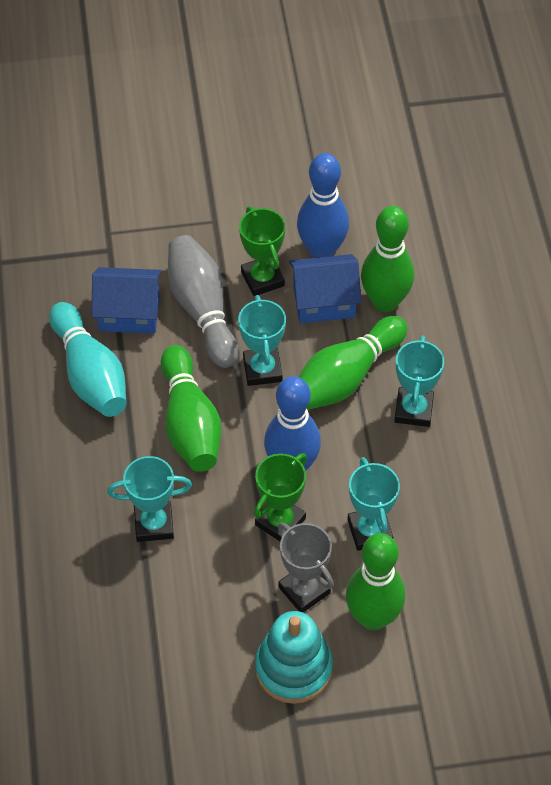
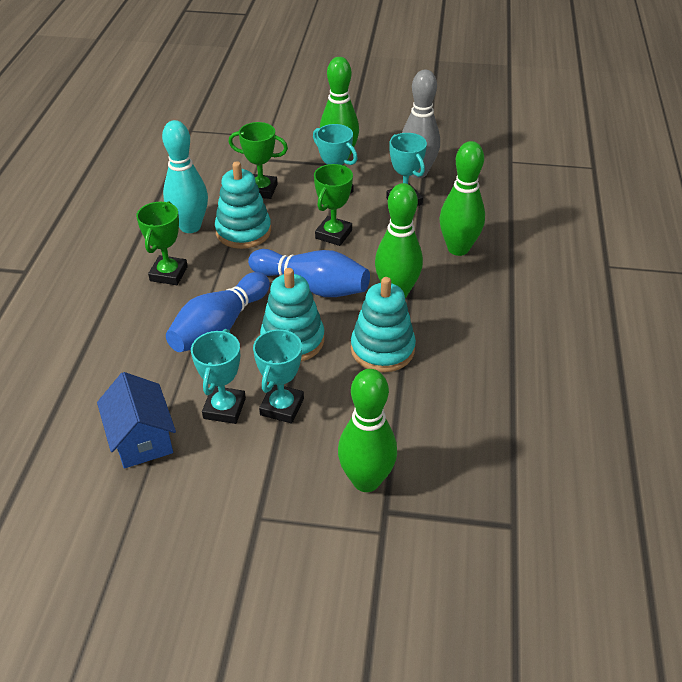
blue house: 2 -> 1
green trophy: 2 -> 3
grey trophy: 1 -> 0
turquoise stacking toy: 1 -> 3

